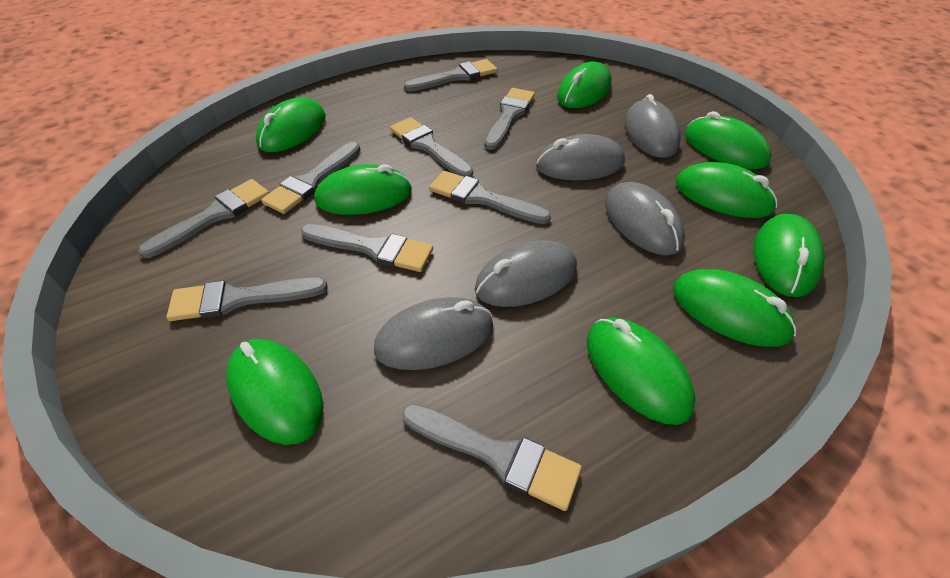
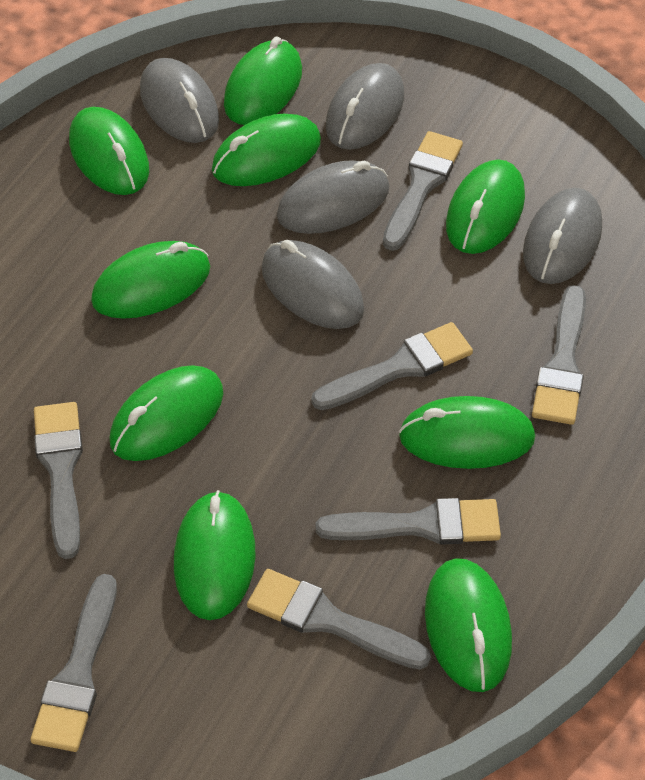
grey brush: 9 -> 7

